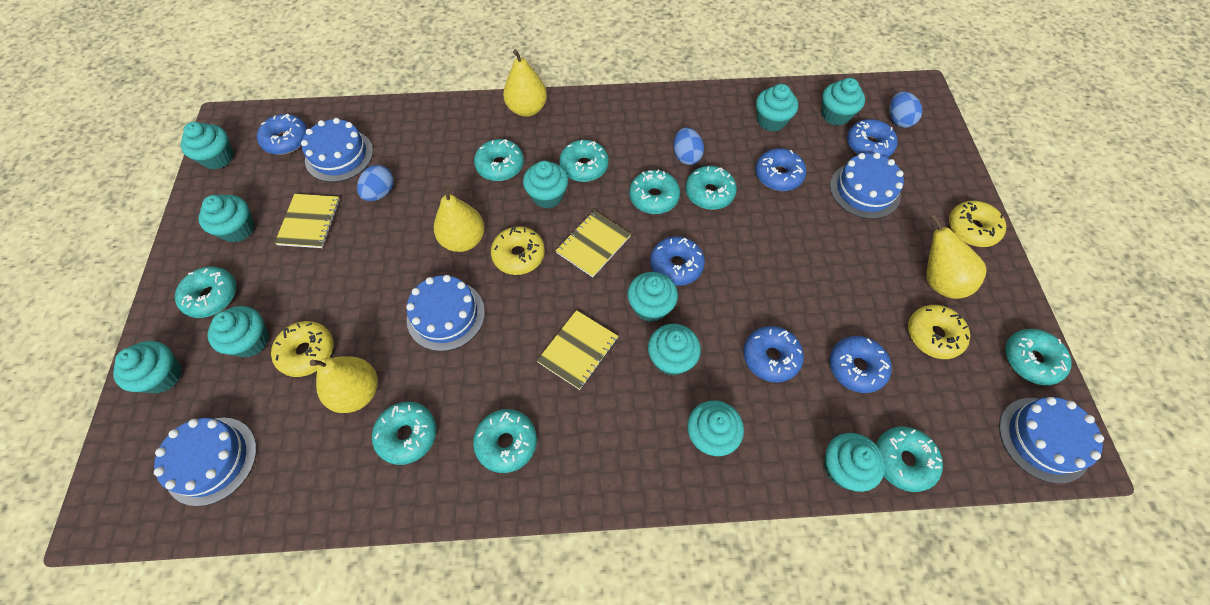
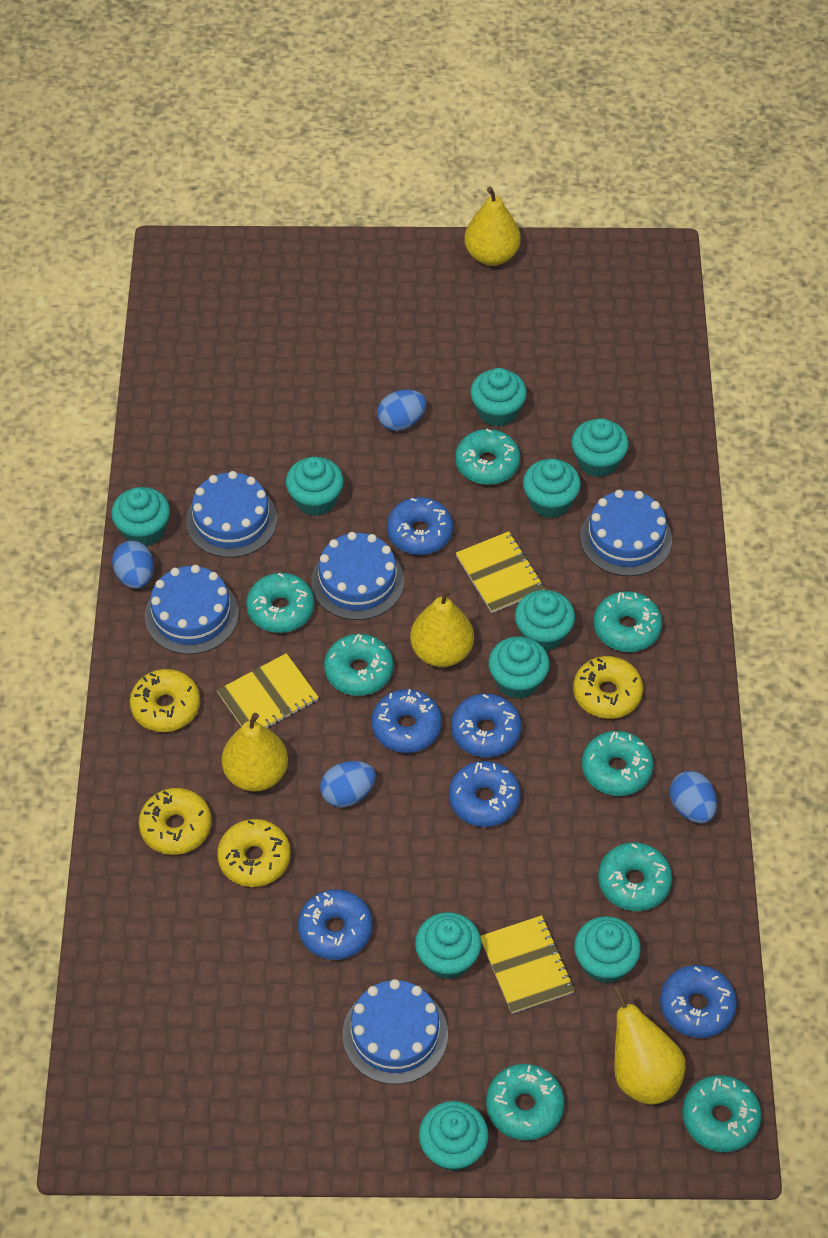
blue egg: 3 -> 4
turquoise cupcake: 11 -> 10
turquoise donut: 9 -> 8

